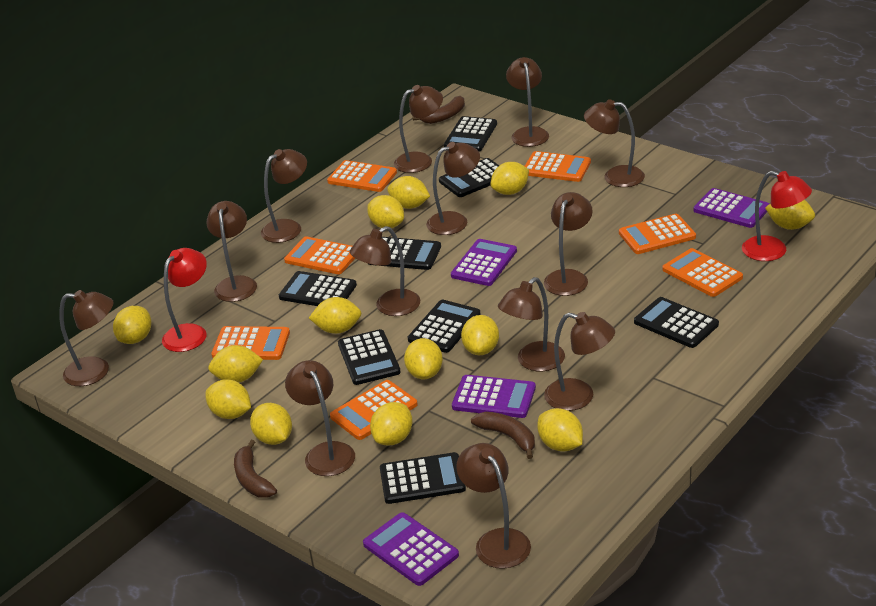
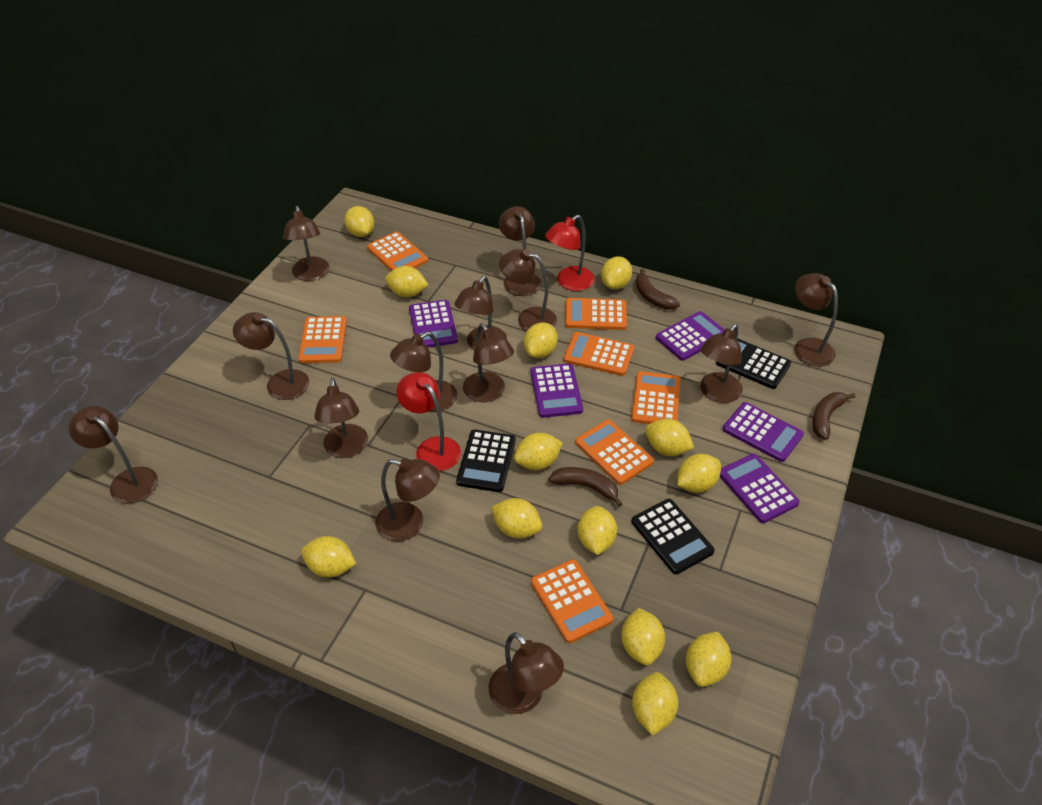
black calculator: 8 -> 3
purple calculator: 4 -> 5

